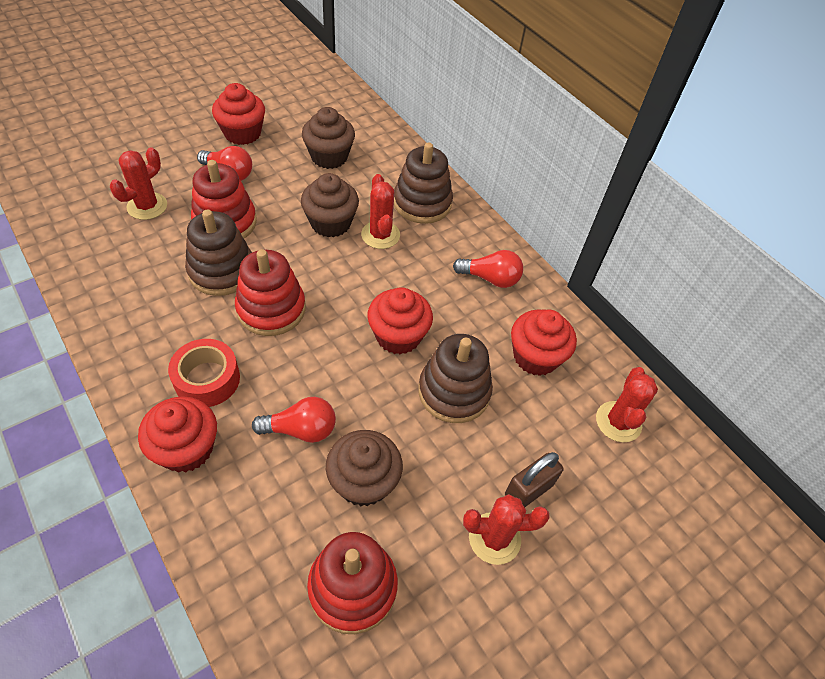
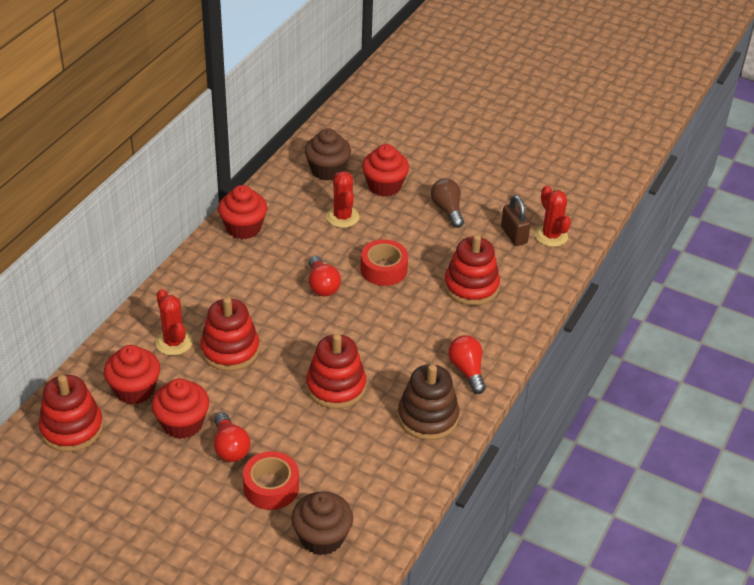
brown cupcake: 3 -> 2
brown light bulb: 0 -> 1
brown stacking toy: 3 -> 1
red cactus: 4 -> 3
red stacking toy: 3 -> 4
red tape: 1 -> 2

